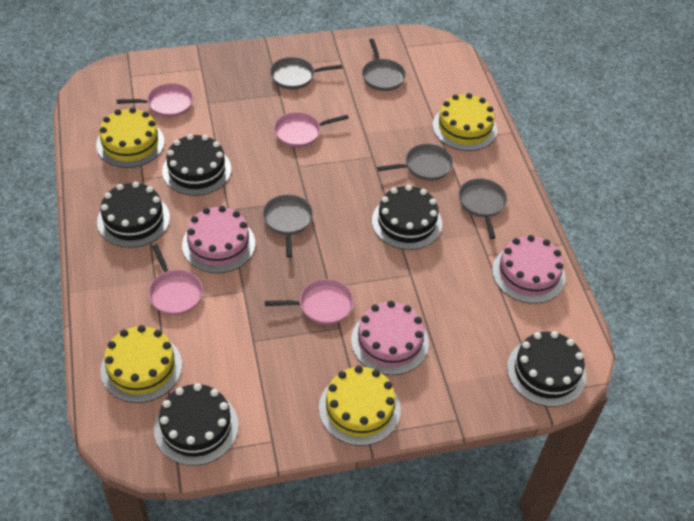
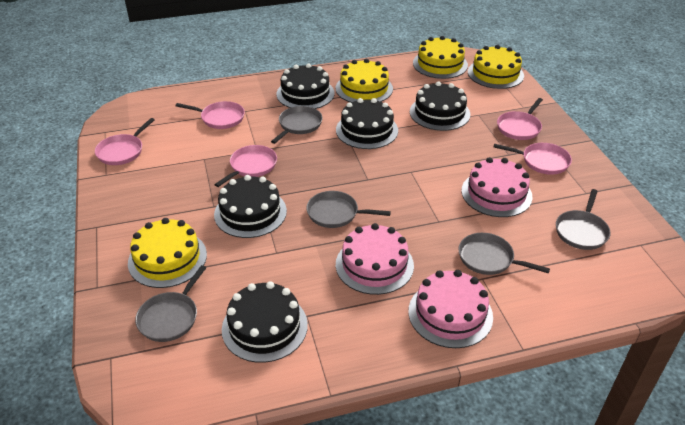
pink pan: 4 -> 5

